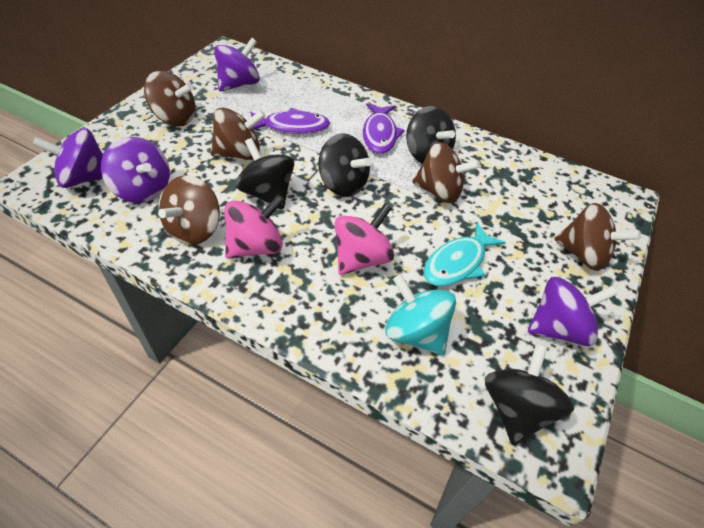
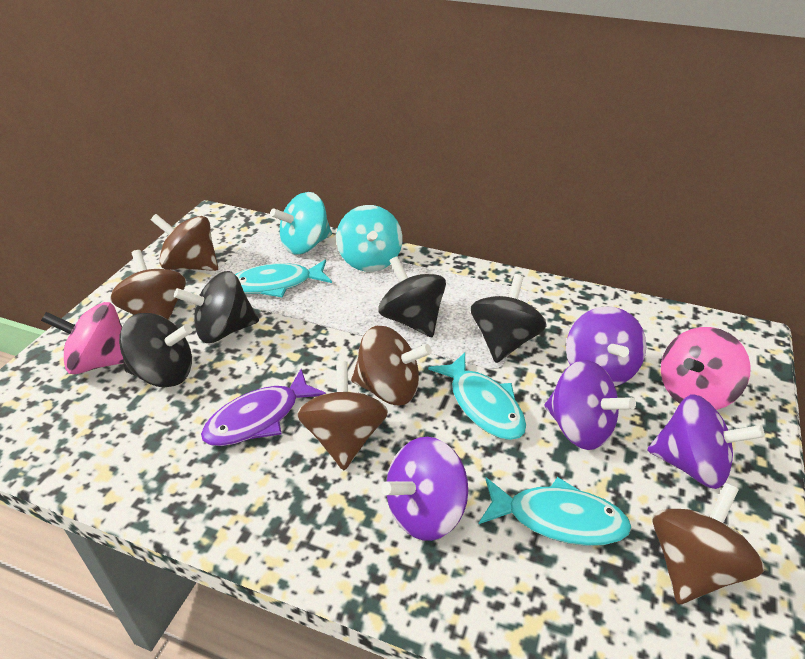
purple fish: 2 -> 1
turquoise fish: 1 -> 3
turquoise spinning top: 1 -> 2

